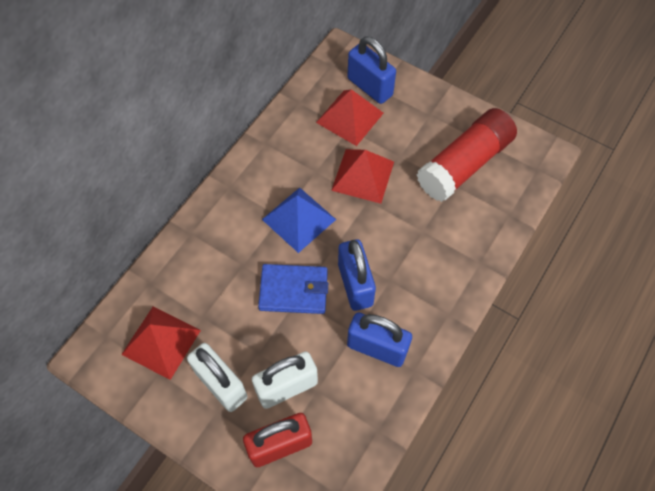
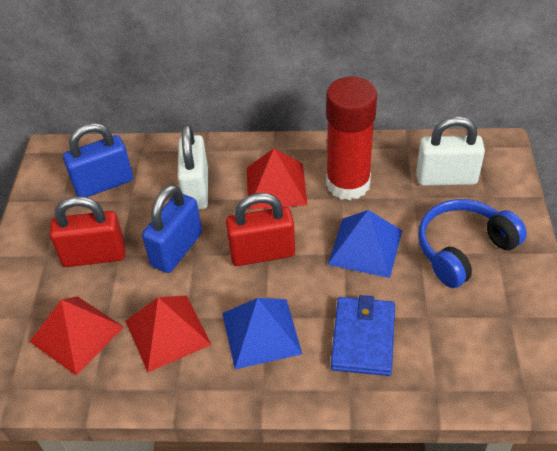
blue headphones: 0 -> 1
blue padlock: 3 -> 2
blue pyramid: 1 -> 2
red padlock: 1 -> 2

